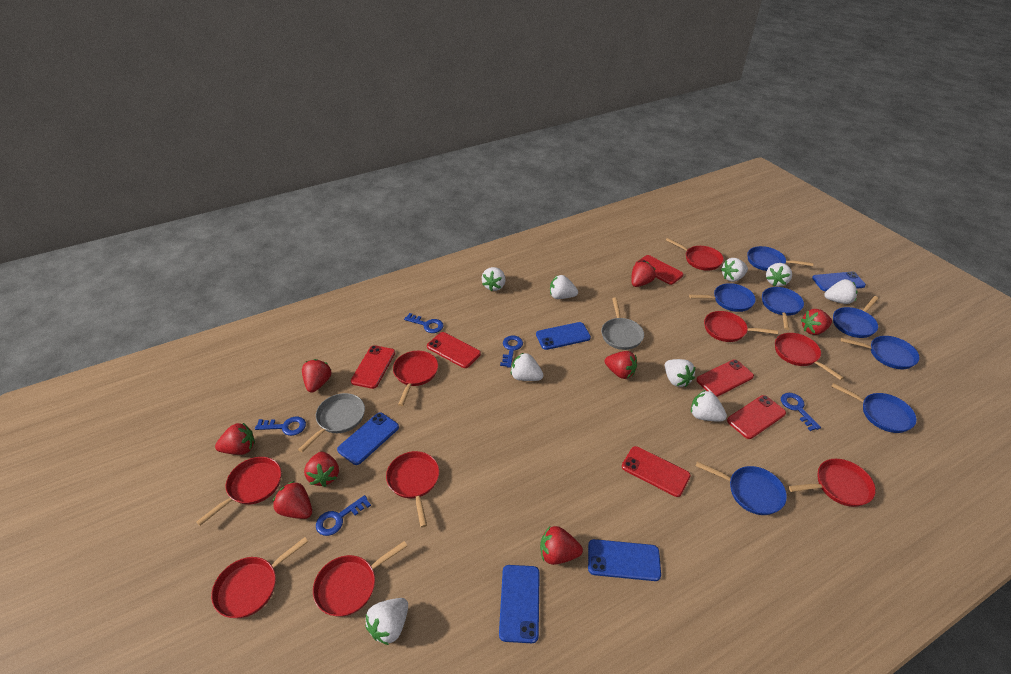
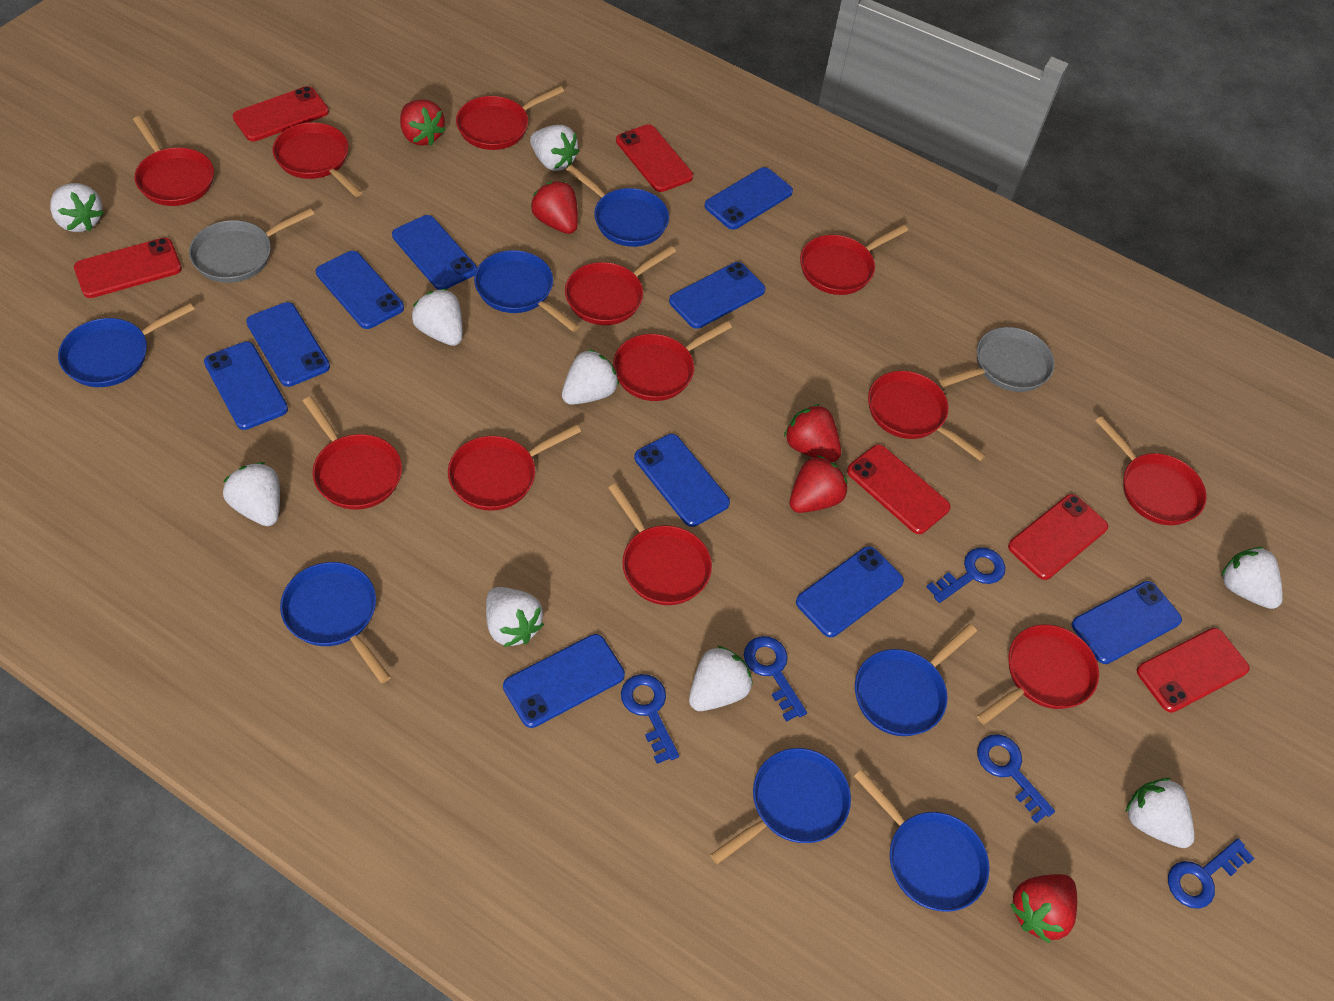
blue phone: 5 -> 10
red pan: 9 -> 12
red strawberry: 8 -> 5

